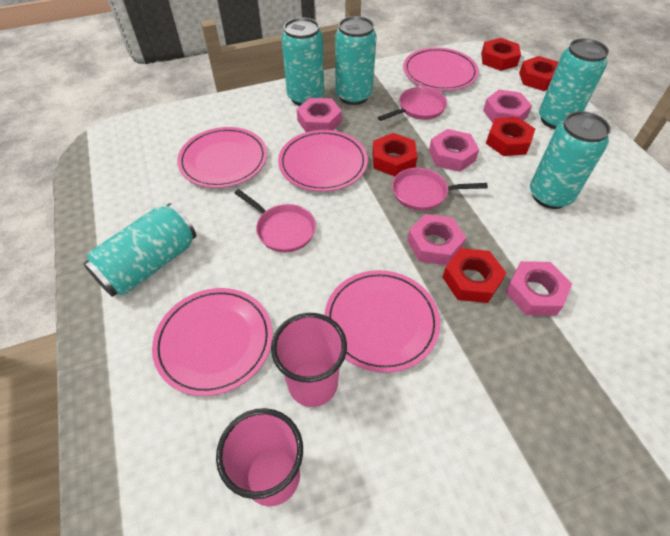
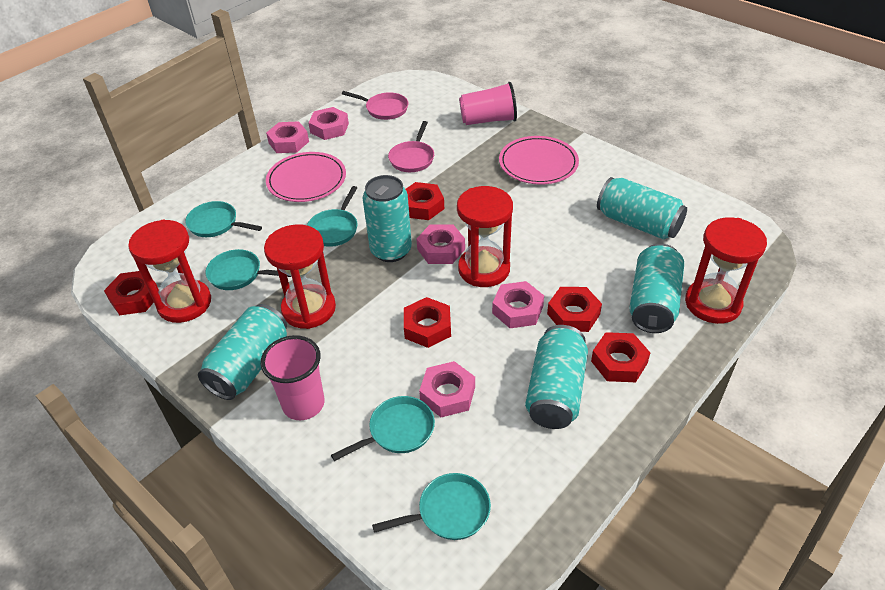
pink pan: 3 -> 2
pink plate: 5 -> 2
red hourglass: 0 -> 4
turquoise pan: 0 -> 5

